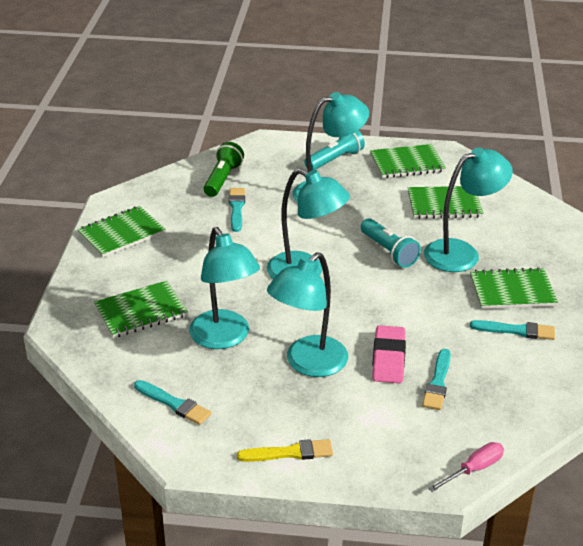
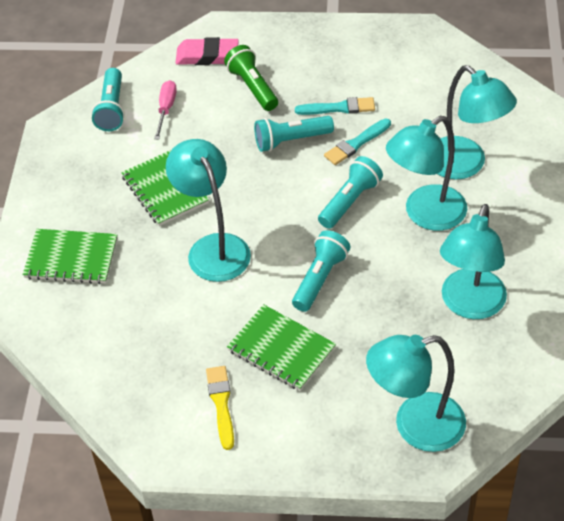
green notebook: 5 -> 3
turquoise brush: 4 -> 2
turquoise flashlight: 2 -> 4

